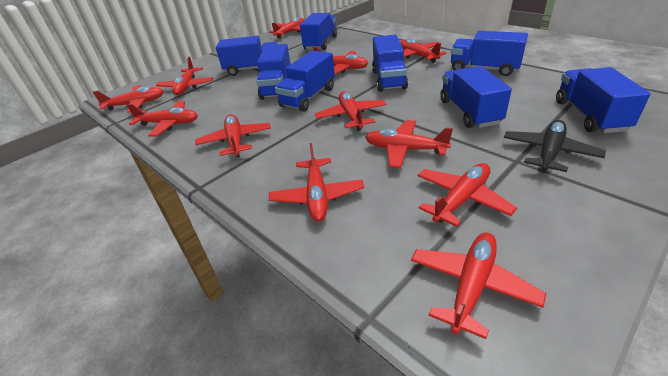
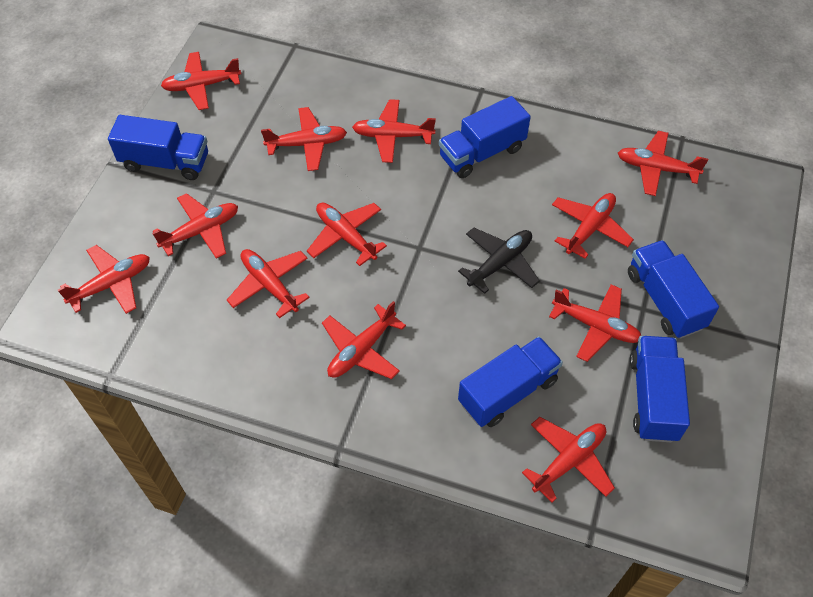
blue truck: 8 -> 5

